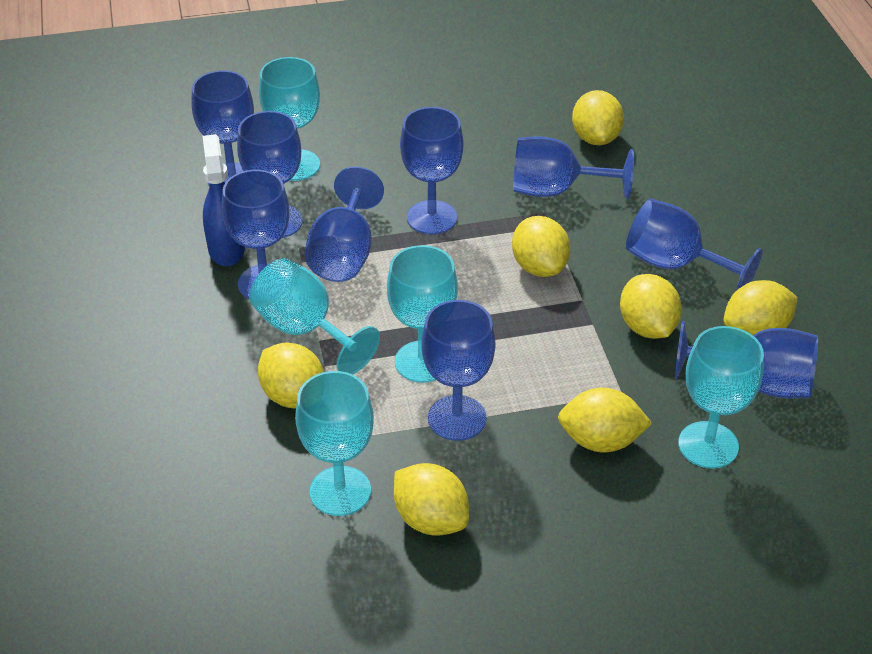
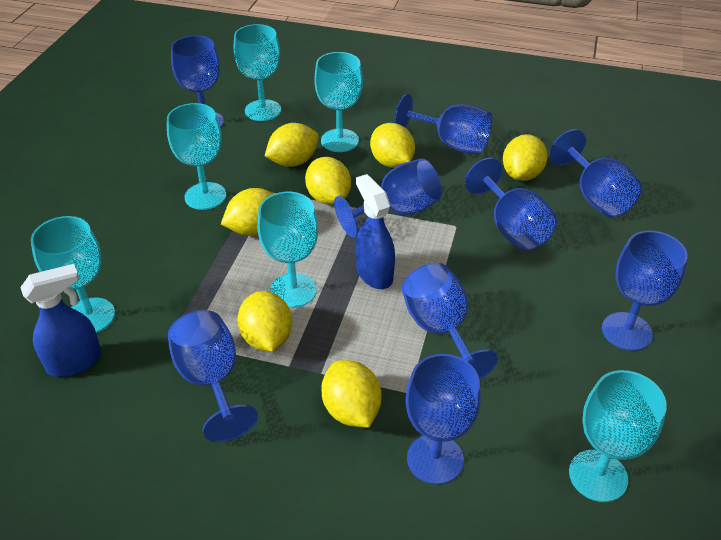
blue spray bottle: 1 -> 2
turquoise goblet: 5 -> 6

